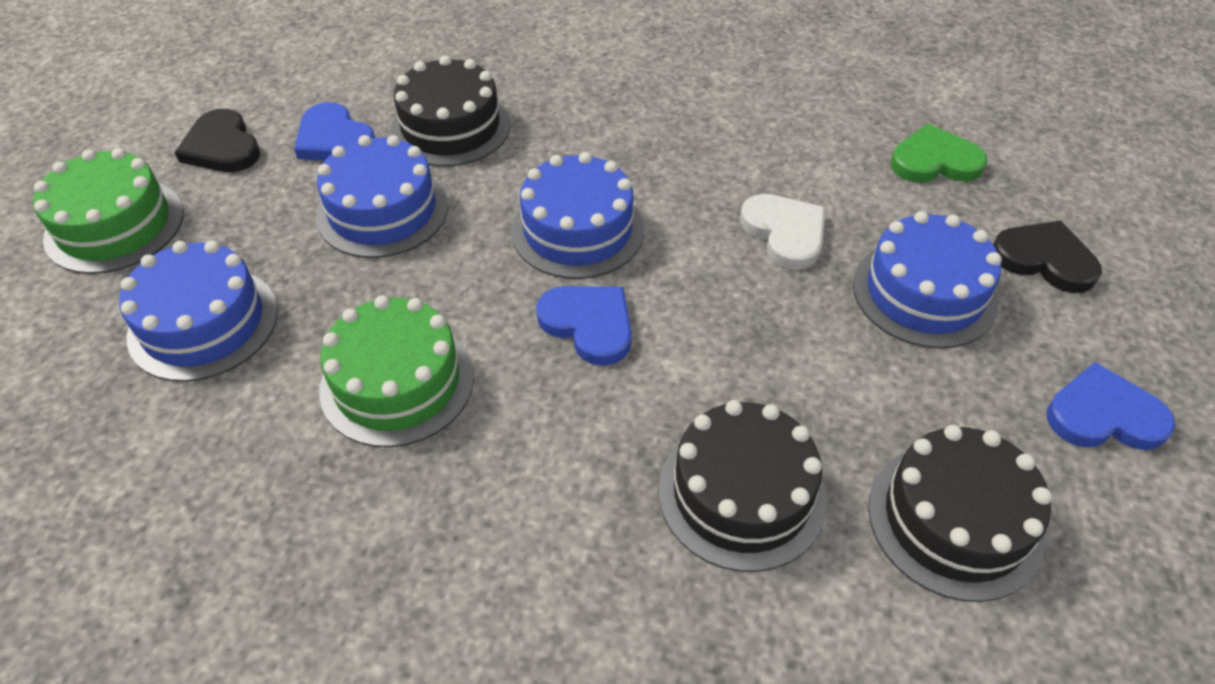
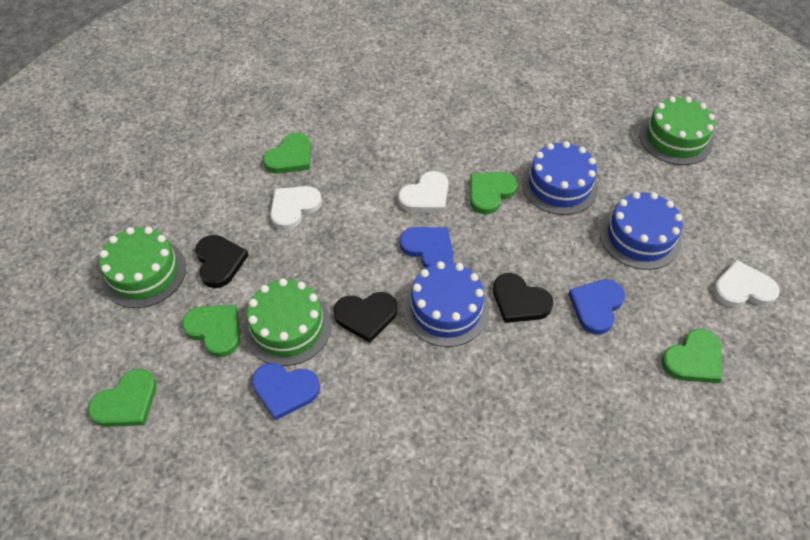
black cake: 3 -> 0
black heart: 2 -> 3
blue cake: 4 -> 3
green cake: 2 -> 3
green heart: 1 -> 5
white heart: 1 -> 3

